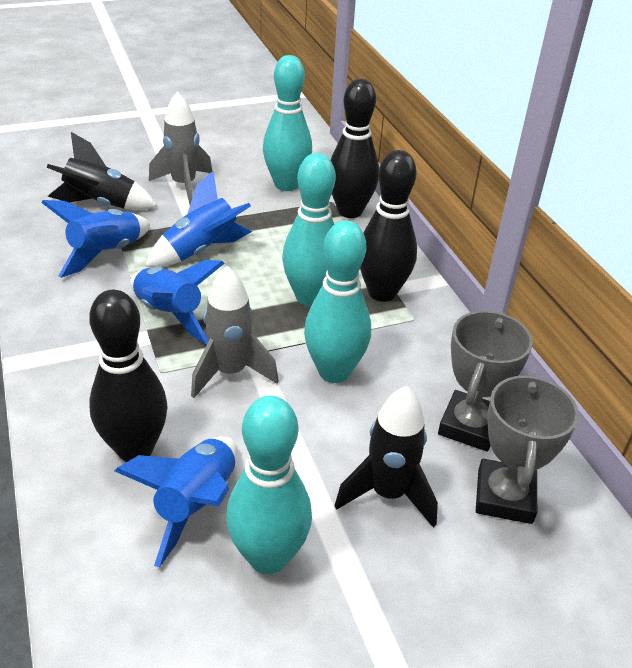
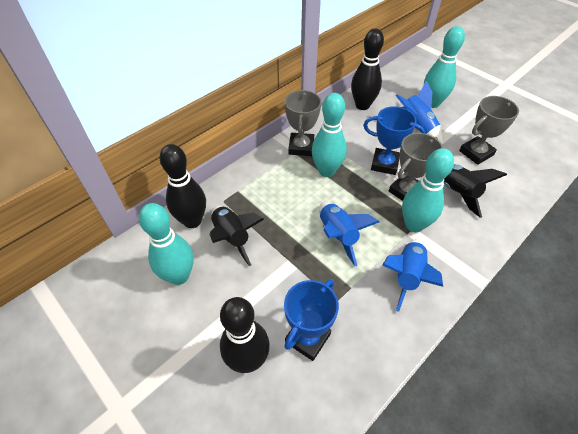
blue rocket: 4 -> 3
blue trophy: 0 -> 2
grey rocket: 2 -> 0
grey trophy: 2 -> 3

